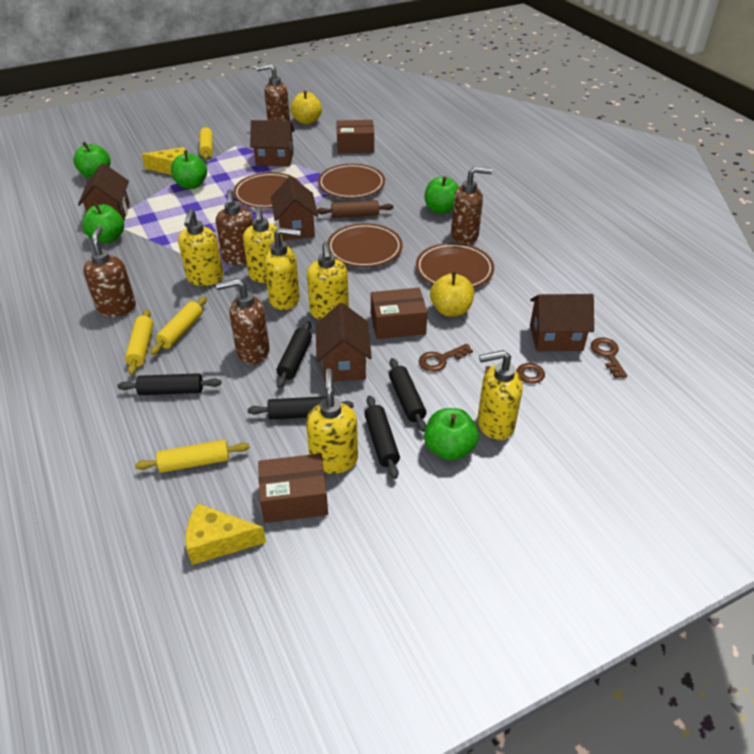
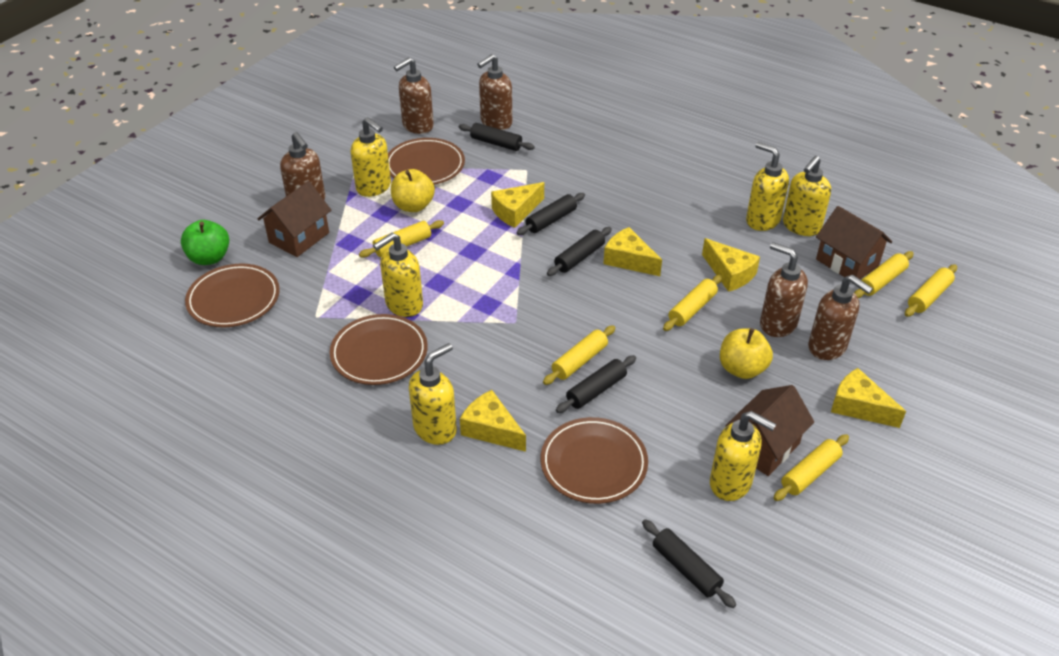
brown box: 3 -> 0
brown house: 5 -> 3
brown key: 3 -> 0
brown rolling pin: 1 -> 0
green apple: 5 -> 1
yellow cheese: 2 -> 5
yellow rolling pin: 4 -> 6

